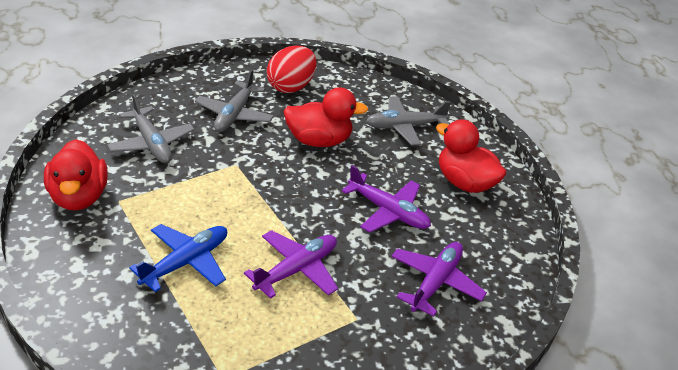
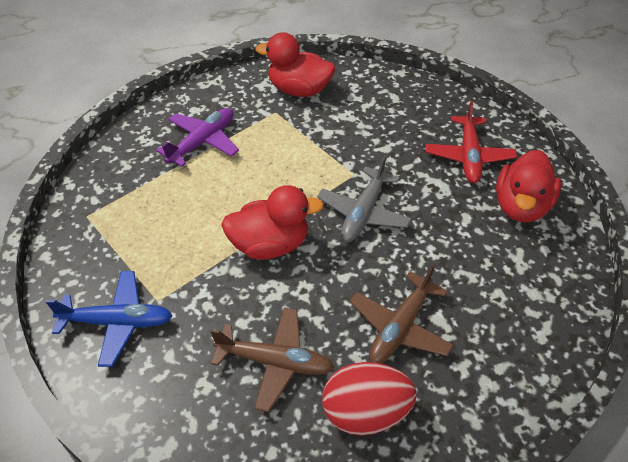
brown plane: 0 -> 2
grey plane: 3 -> 1
purple plane: 3 -> 1
red plane: 0 -> 1

